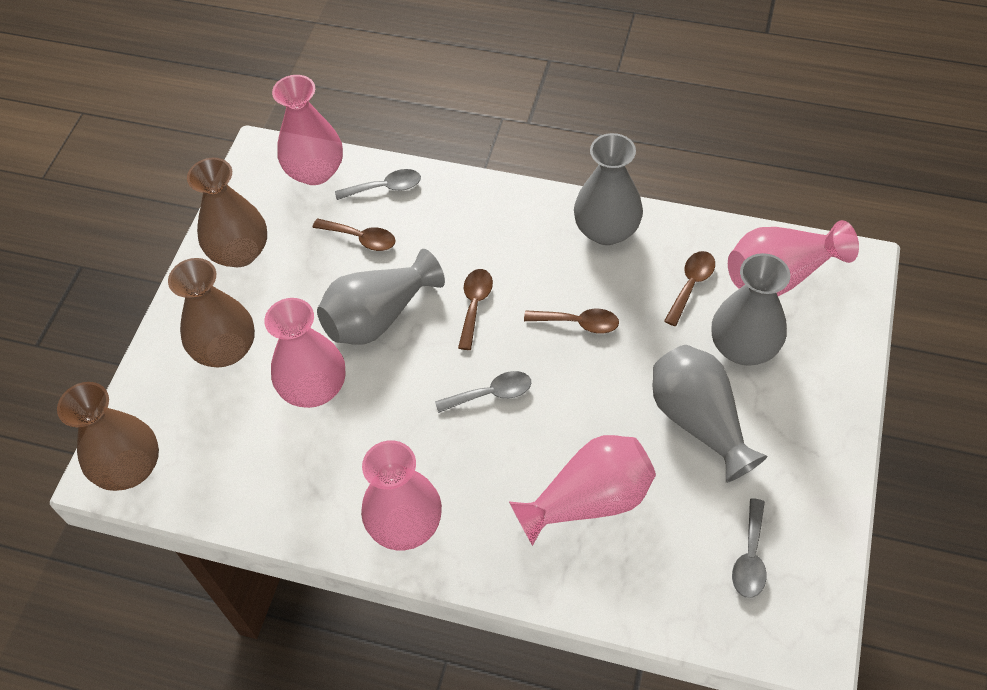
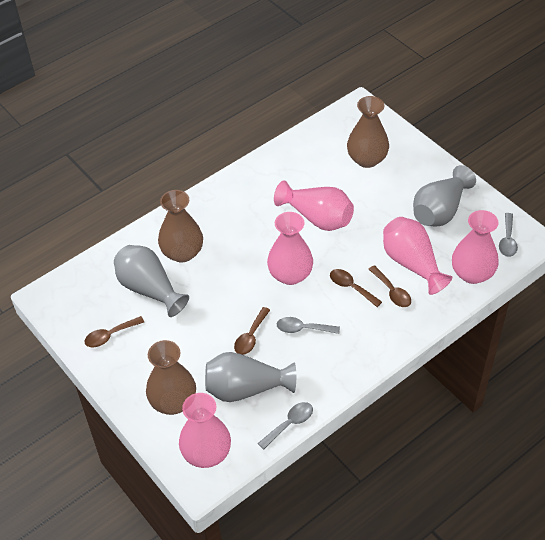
grey vase: 4 -> 3

